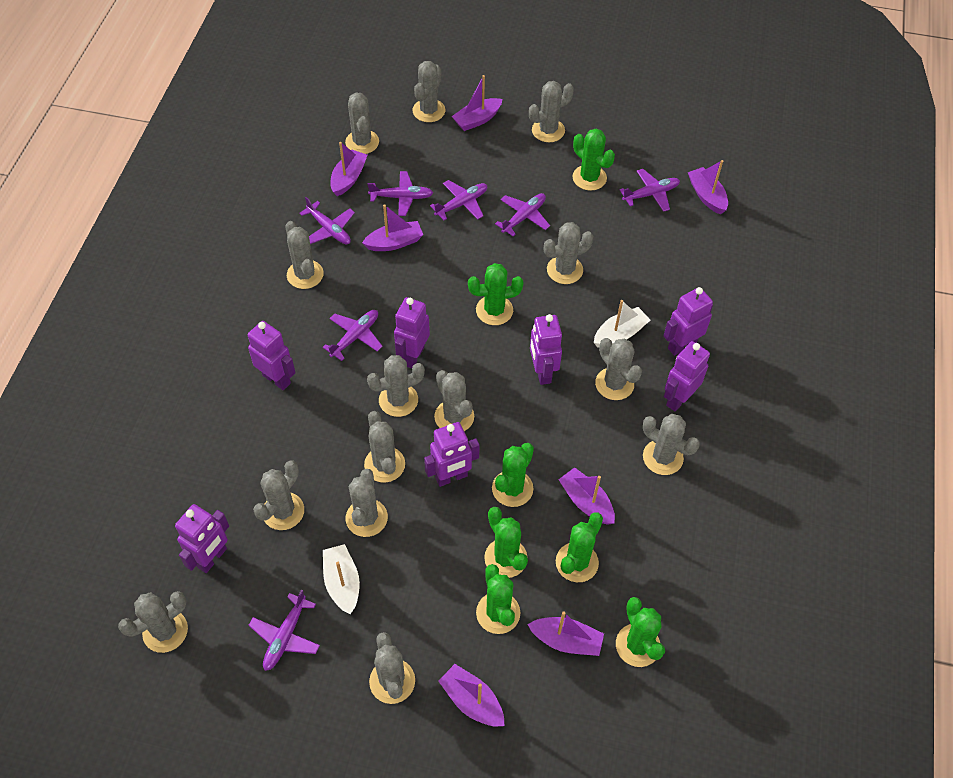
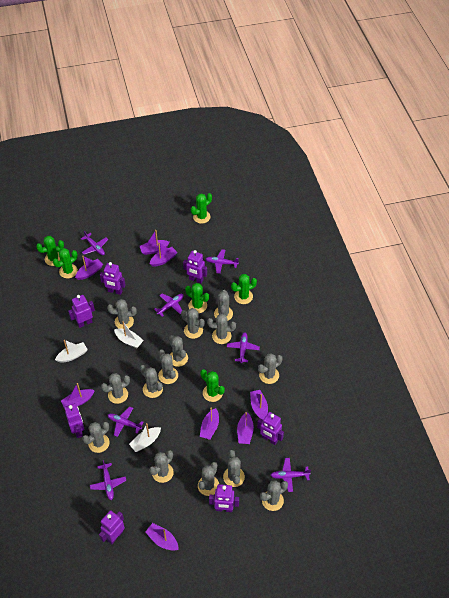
green cactus: 7 -> 6
purple boat: 7 -> 8
white boat: 2 -> 3

